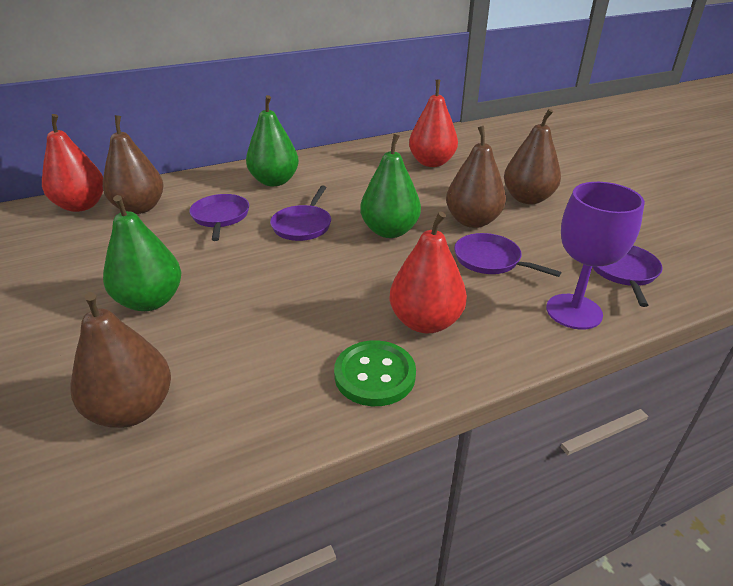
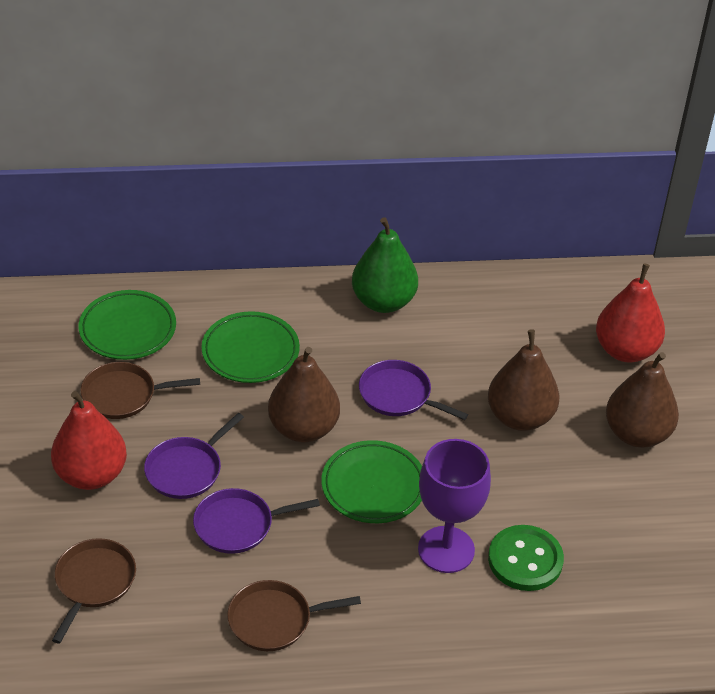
brown pan: 0 -> 3
brown pear: 4 -> 3
green pear: 3 -> 1
green plate: 0 -> 3
purple pan: 4 -> 3
red pear: 3 -> 2

